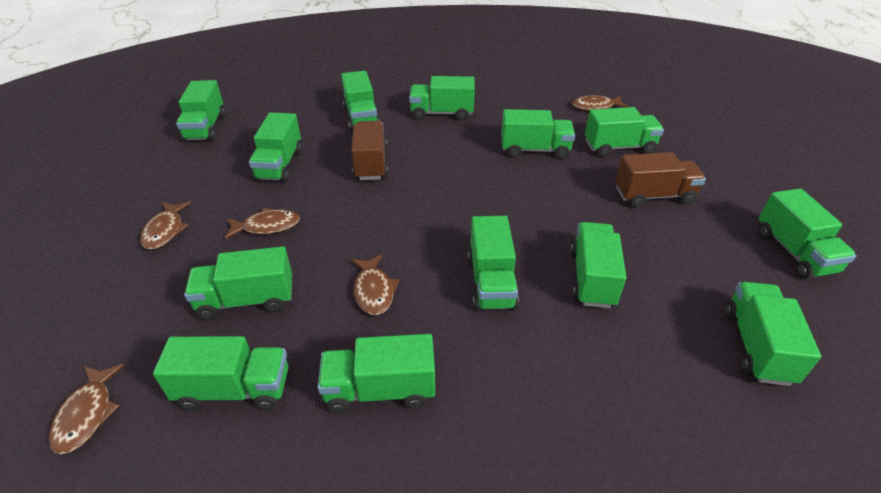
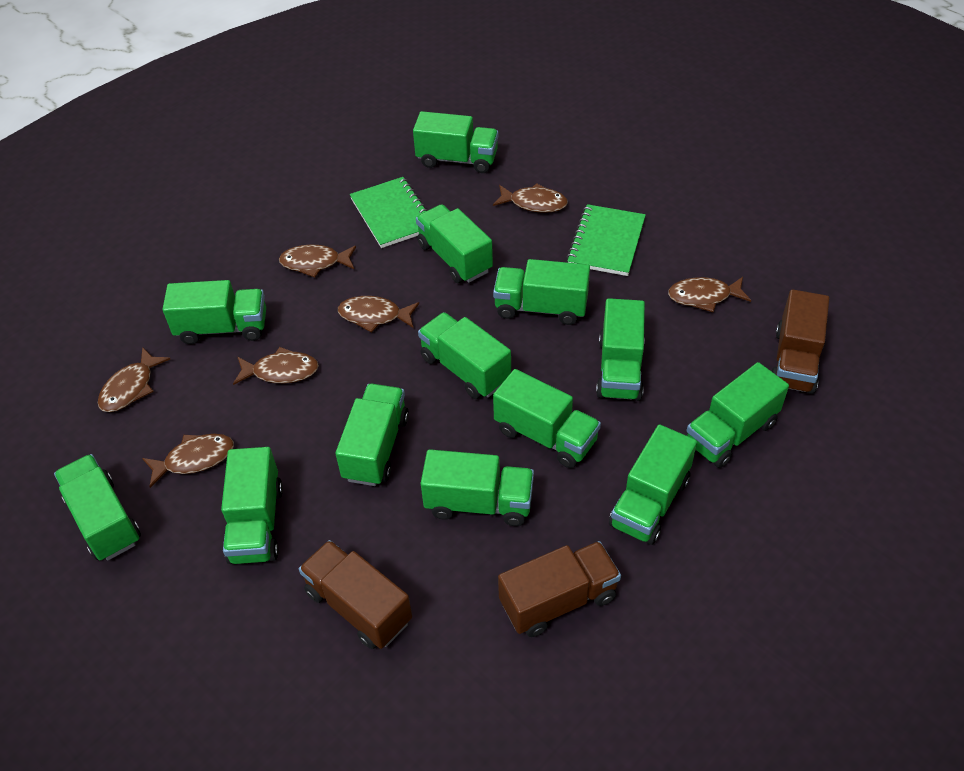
brown fish: 5 -> 7
brown truck: 2 -> 3
green notebook: 0 -> 2

